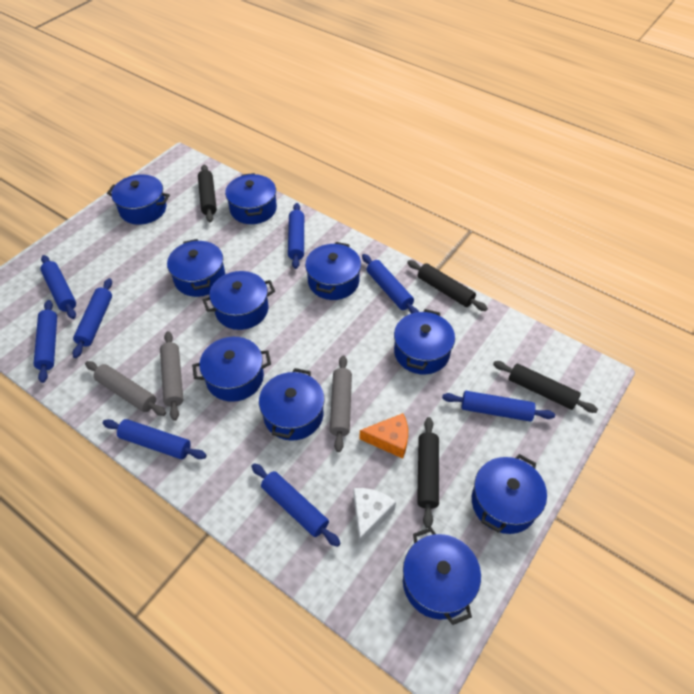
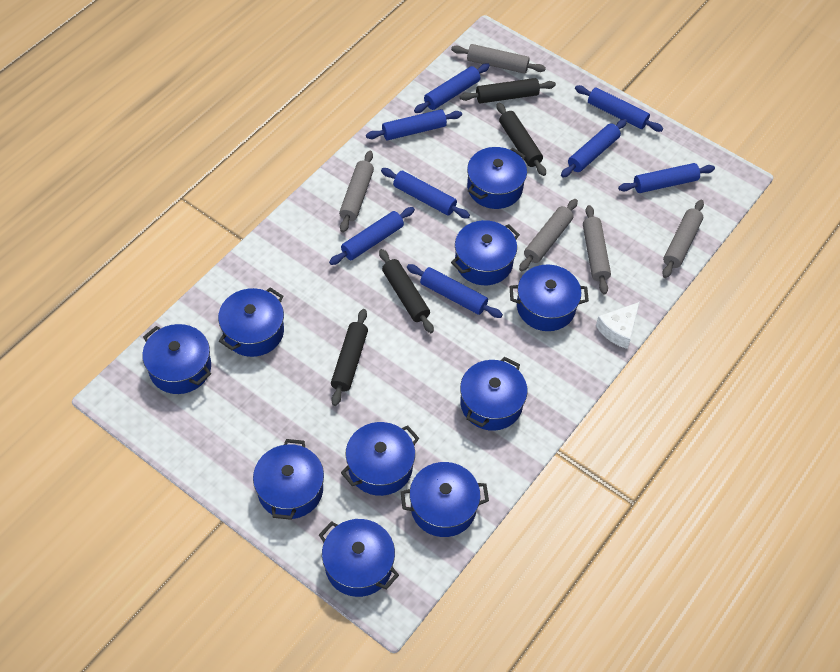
grey rolling pin: 3 -> 5
orange cheese: 1 -> 0

